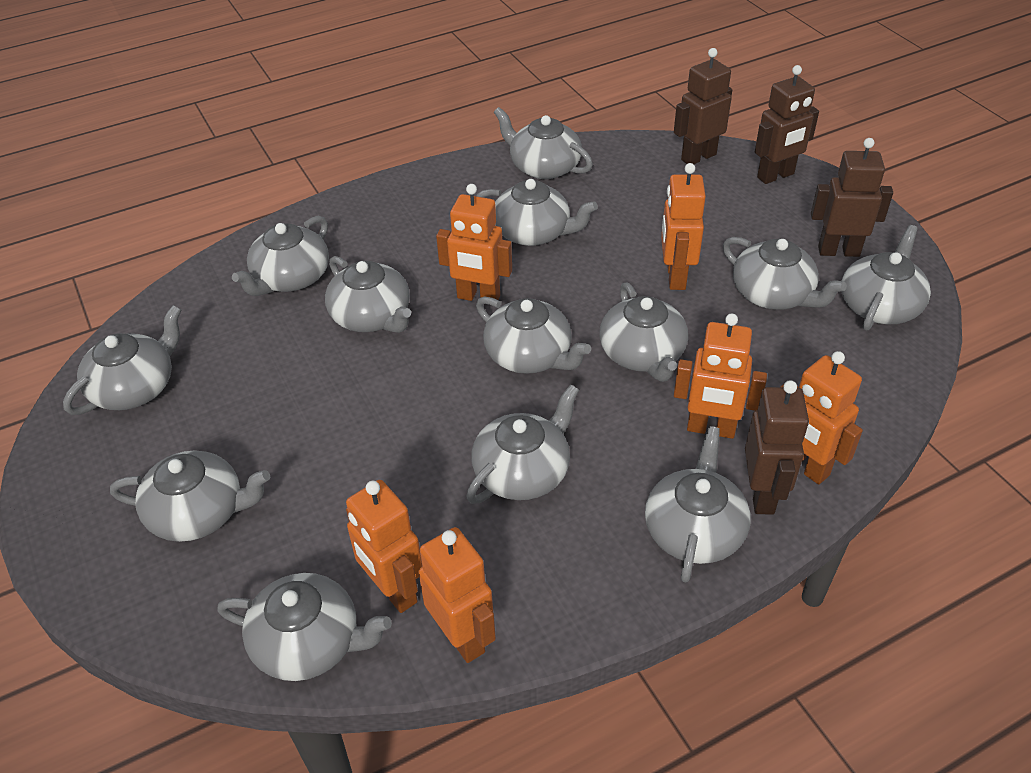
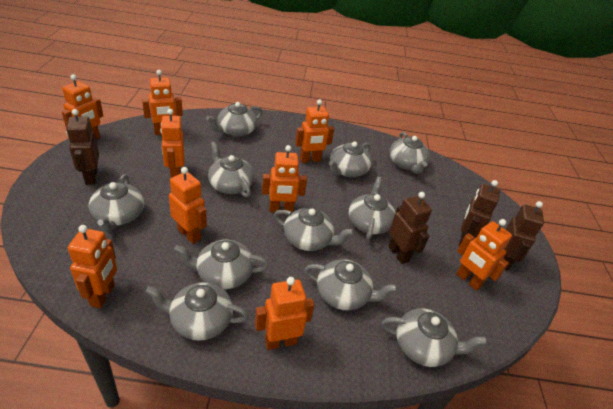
grey teapot: 13 -> 11
orange robot: 6 -> 9

